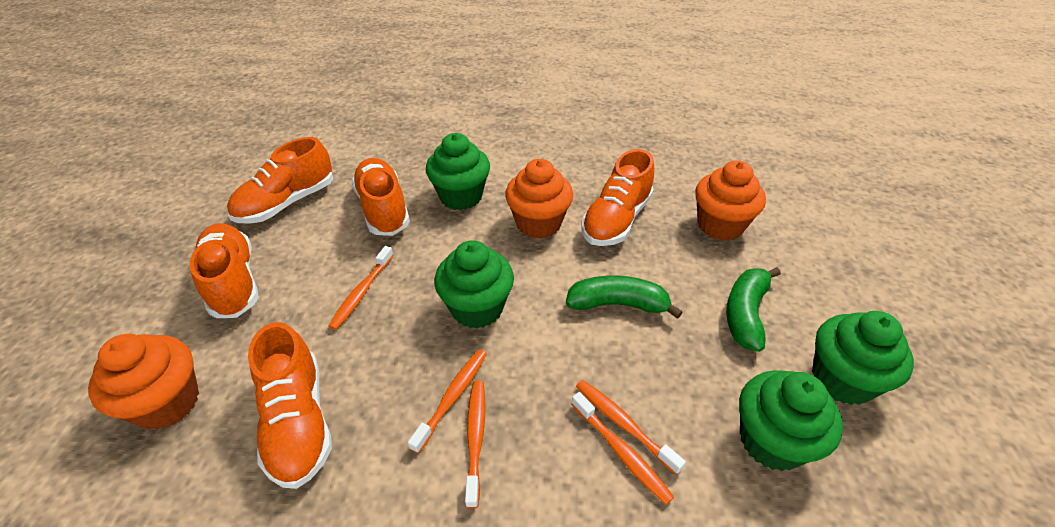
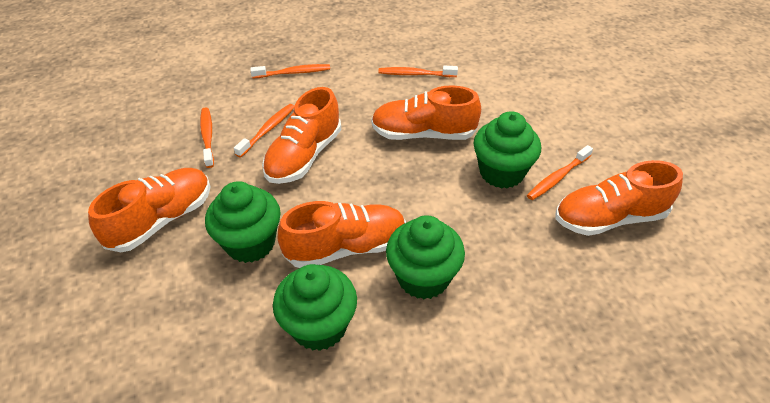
green banana: 2 -> 0
orange cupcake: 3 -> 0

